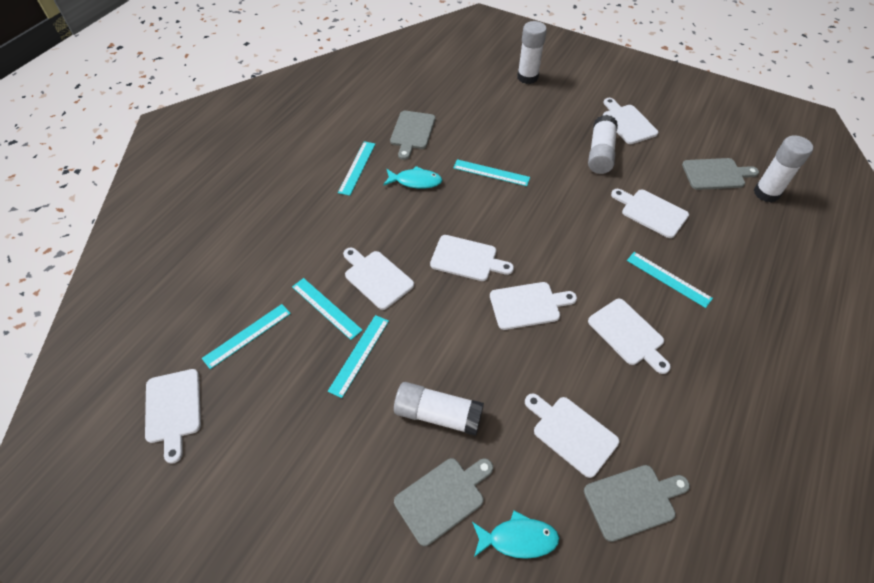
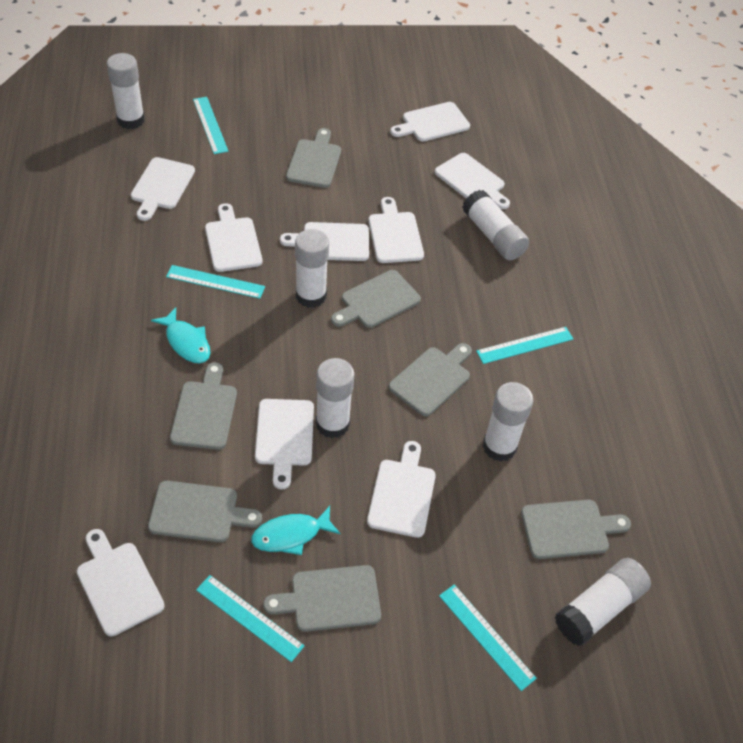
grey cutting board: 4 -> 7
turquoise ruler: 6 -> 5
white cutting board: 8 -> 9
white glue stick: 4 -> 6

